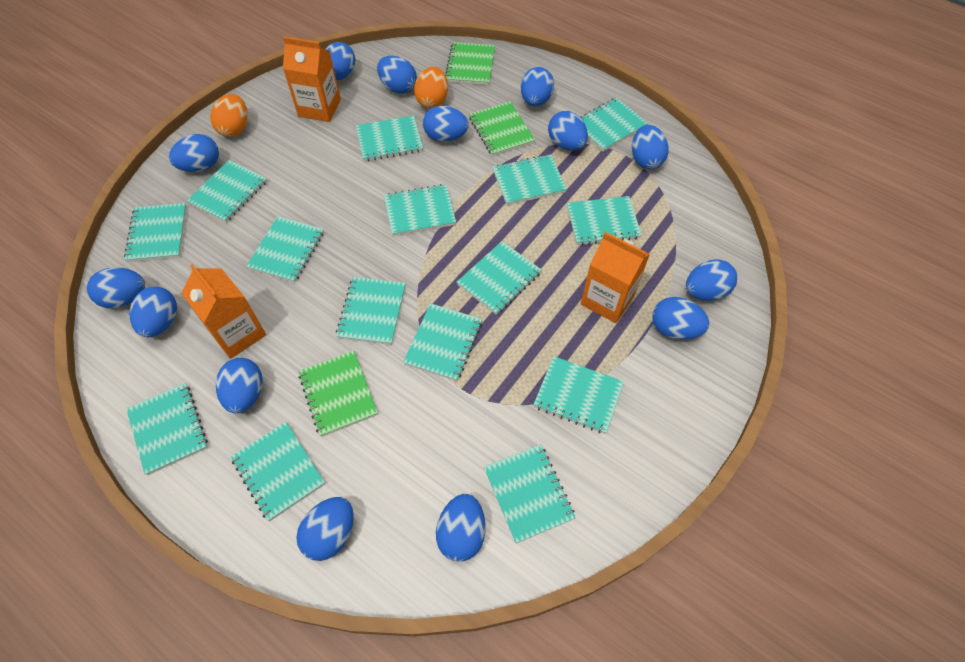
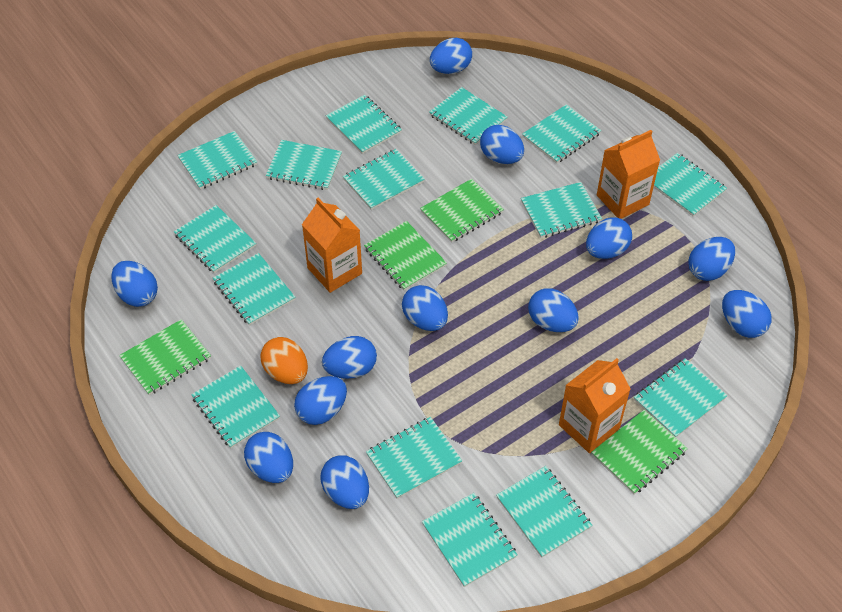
blue egg: 14 -> 12
green notebook: 3 -> 4
orange egg: 2 -> 1

